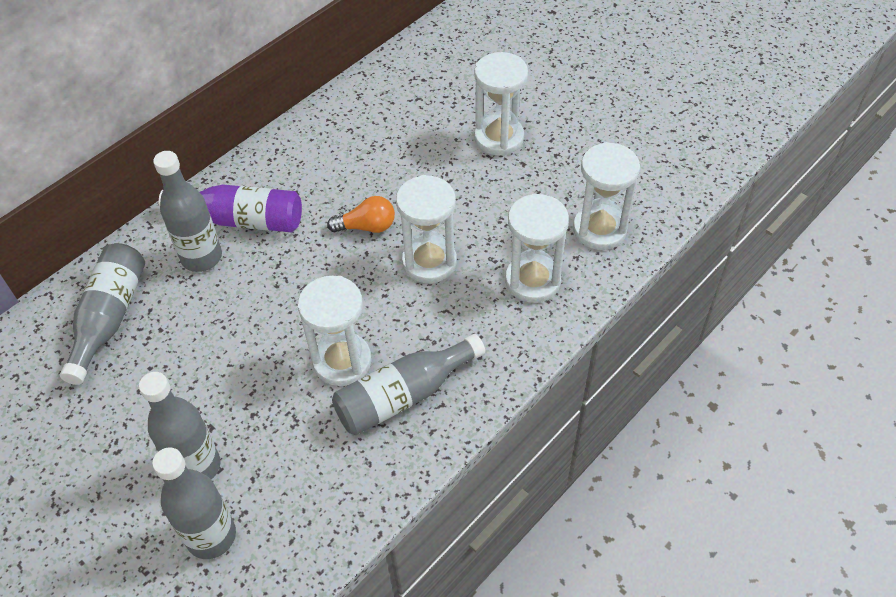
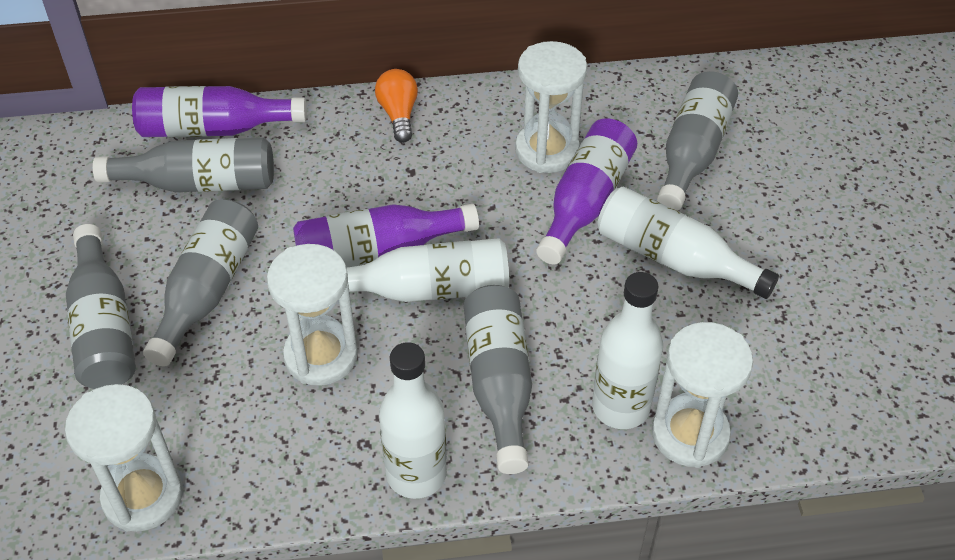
purple bottle: 1 -> 3
white bottle: 0 -> 4
white hourglass: 5 -> 4

